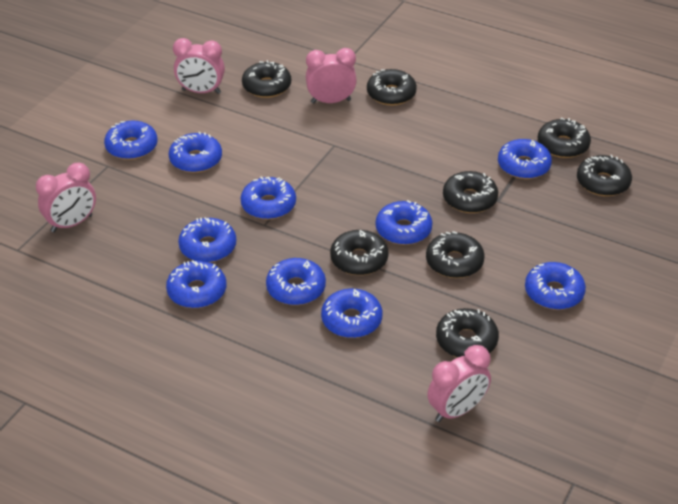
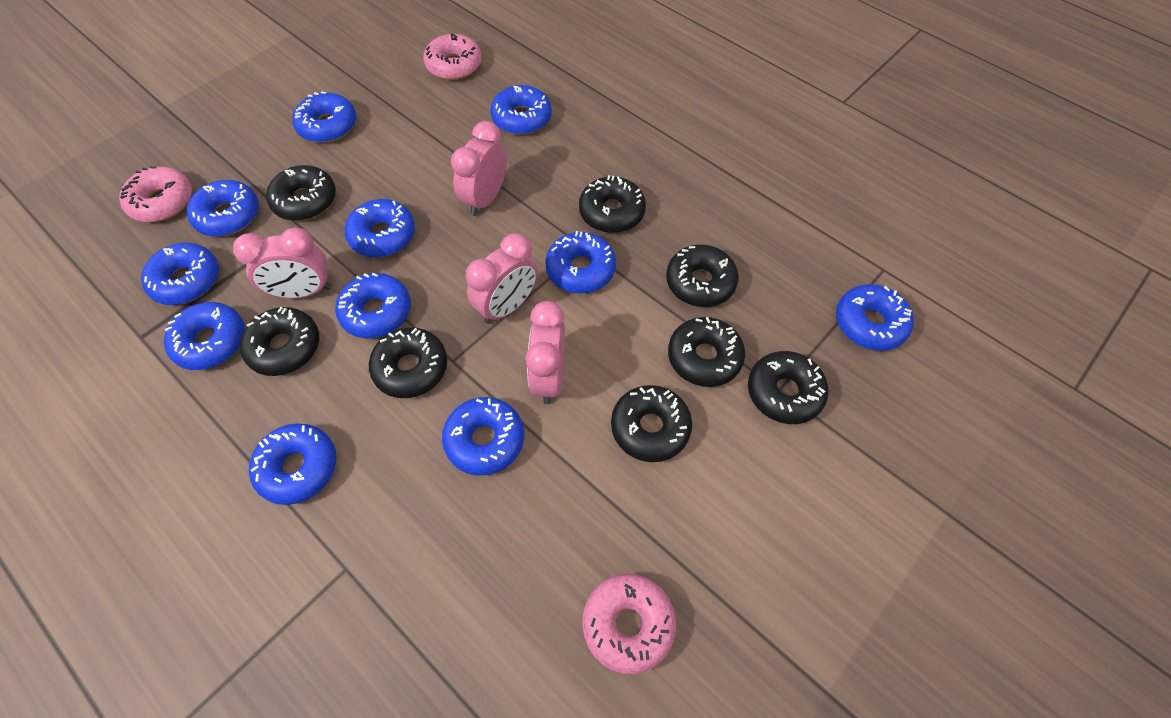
blue donut: 10 -> 11
pink donut: 0 -> 3

